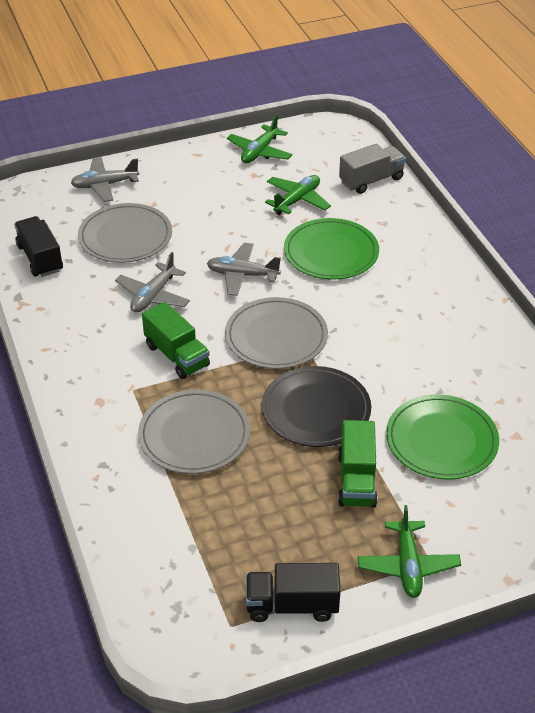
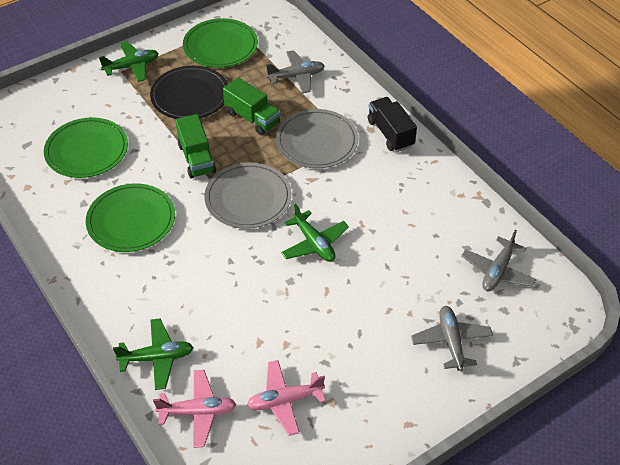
black truck: 2 -> 1
green plate: 2 -> 3
grey plate: 3 -> 2
grey truck: 1 -> 0
pink plane: 0 -> 2

